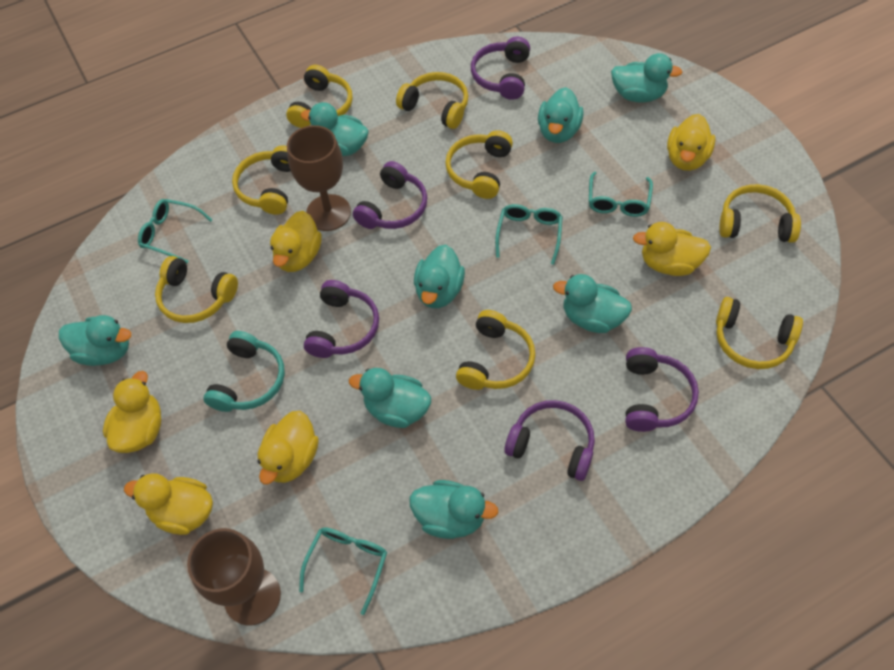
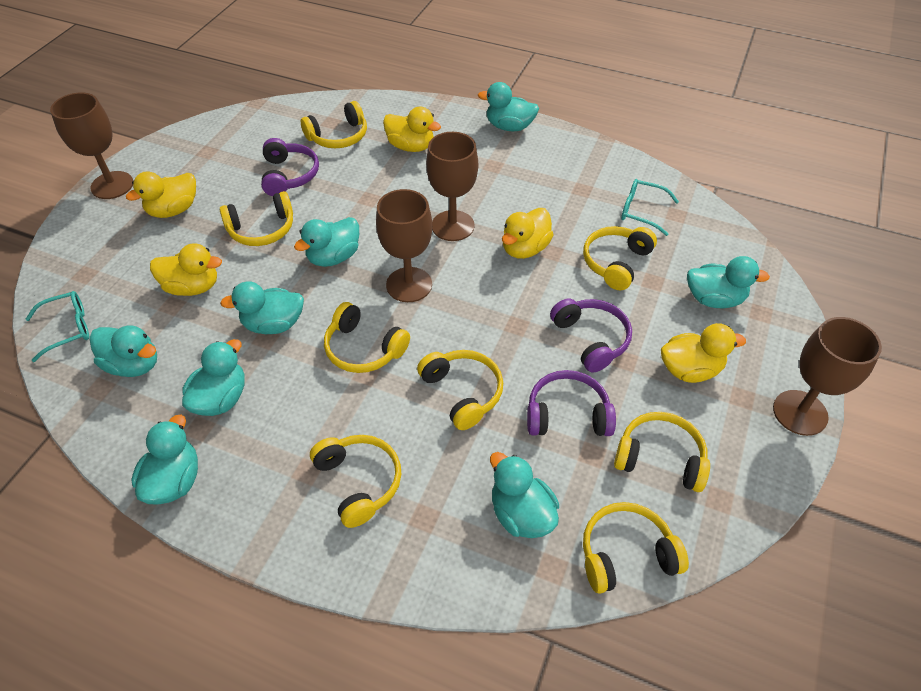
brown goblet: 2 -> 4
purple headphones: 5 -> 3
turquoise glasses: 4 -> 2
turquoise headphones: 1 -> 0
yellow duck: 6 -> 5

